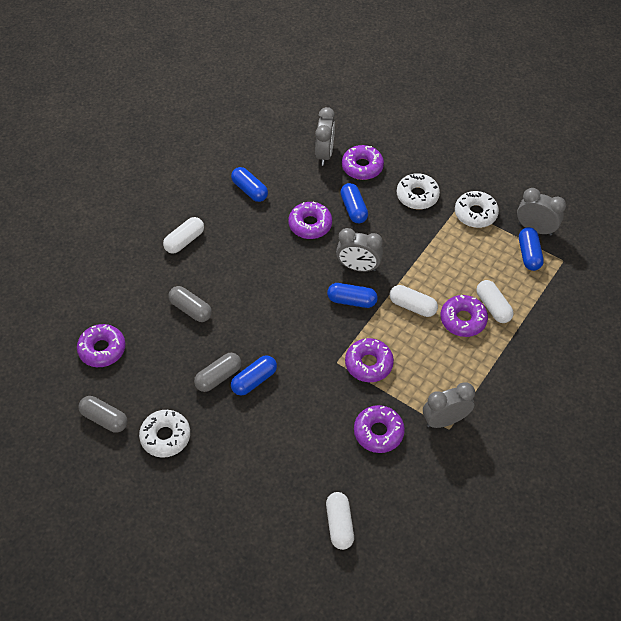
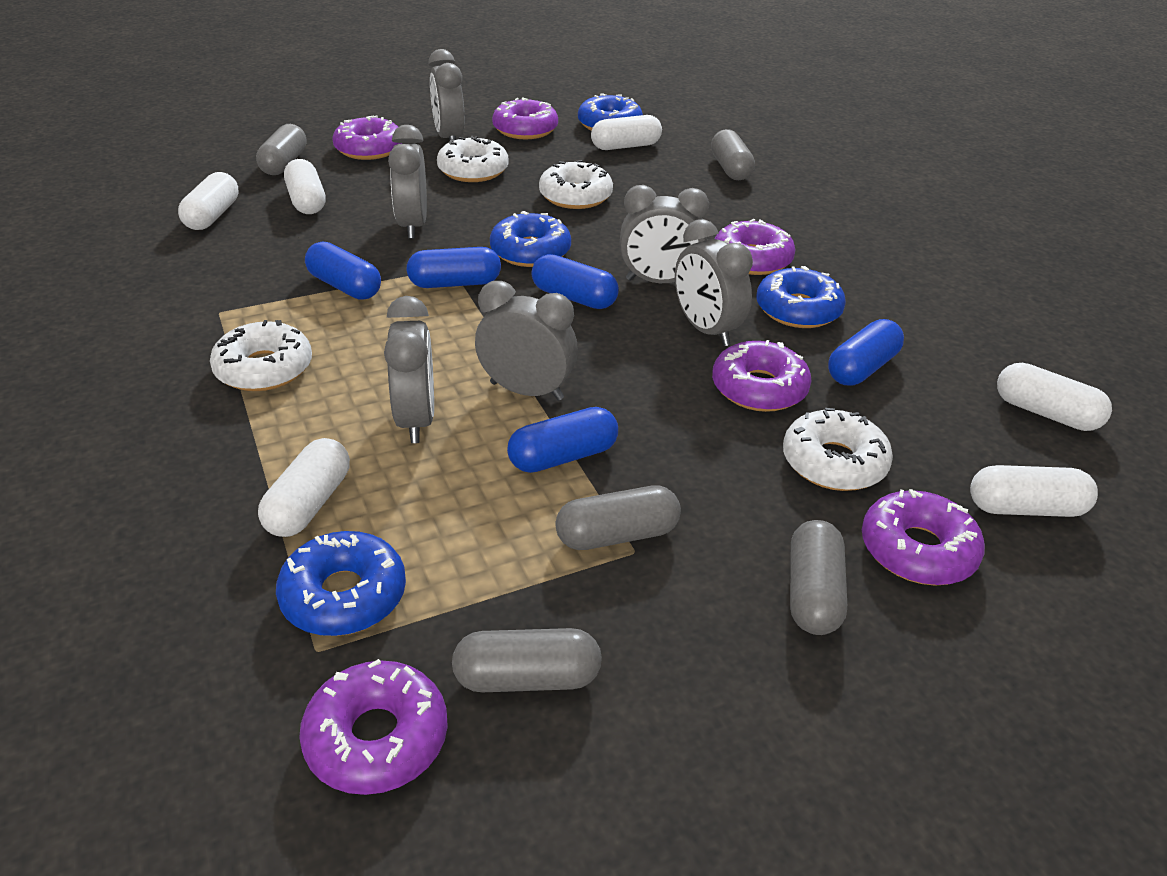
blue donut: 0 -> 4
grey capsule: 3 -> 5
grey clock: 4 -> 6
white capsule: 4 -> 6
white donut: 3 -> 4

